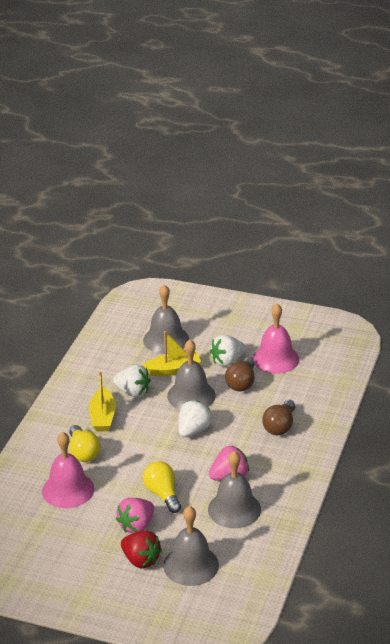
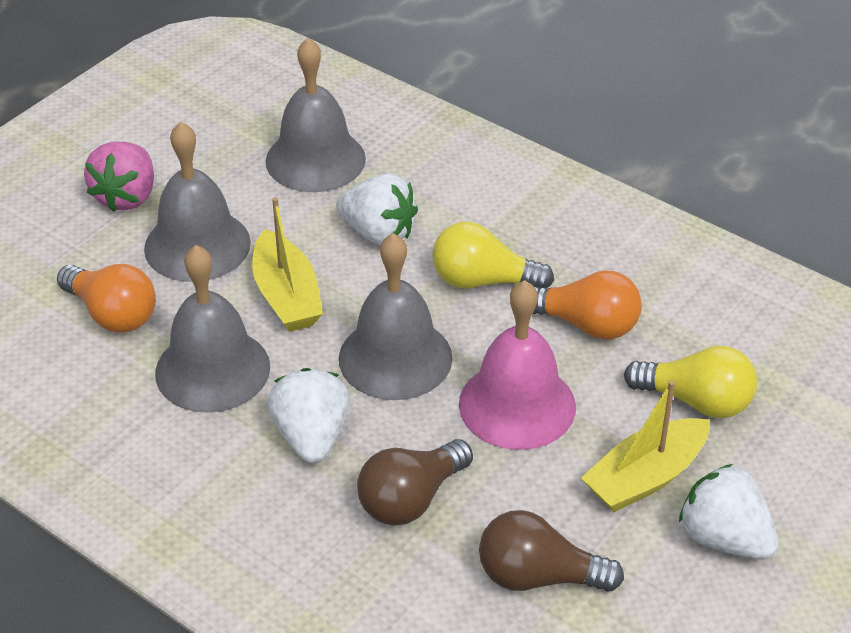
orange light bulb: 0 -> 2
pink bell: 2 -> 1
pink strawberry: 2 -> 1
red strawberry: 1 -> 0

